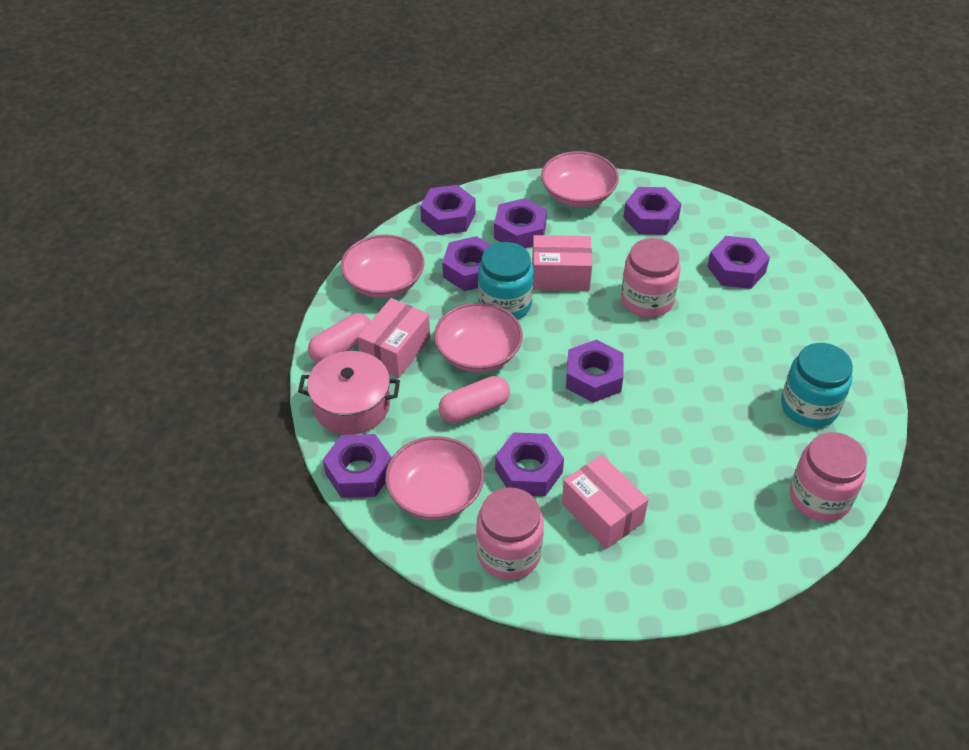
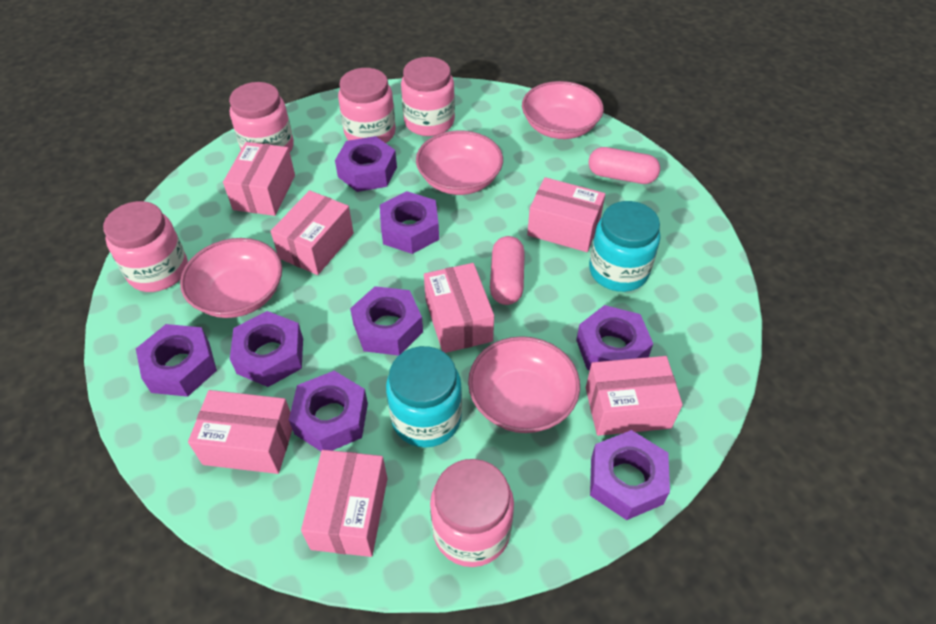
pink box: 3 -> 7
pink jar: 3 -> 5
pink pot: 1 -> 0

